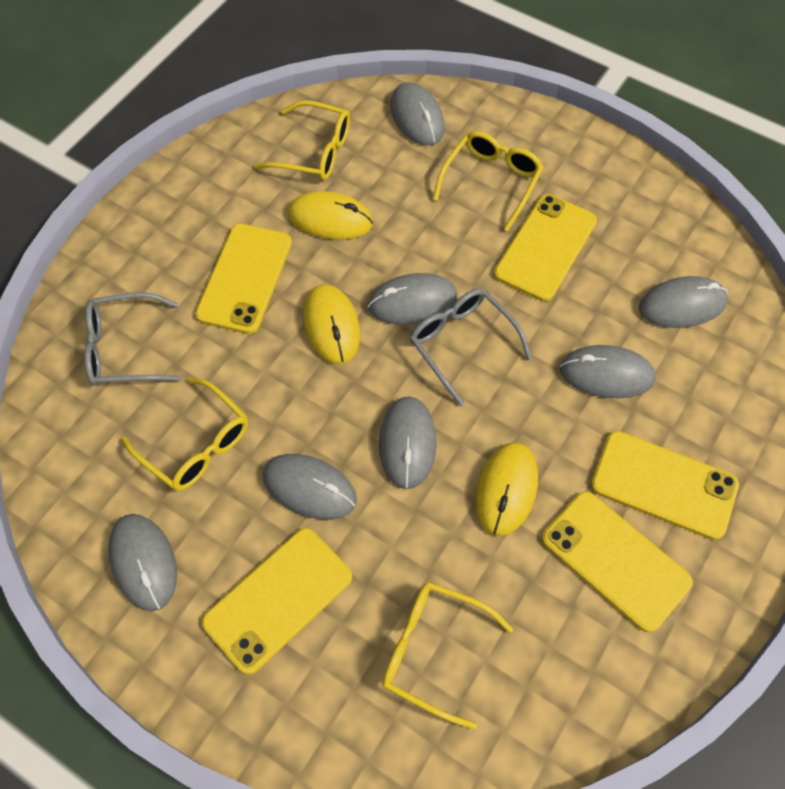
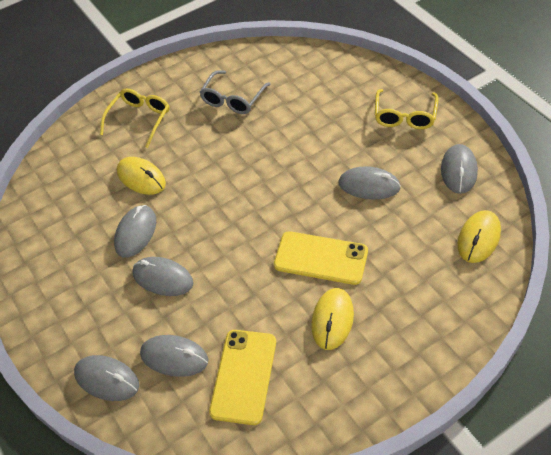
grey glasses: 2 -> 1
grey mouse: 7 -> 6
yellow glasses: 4 -> 2
yellow phone: 5 -> 2

